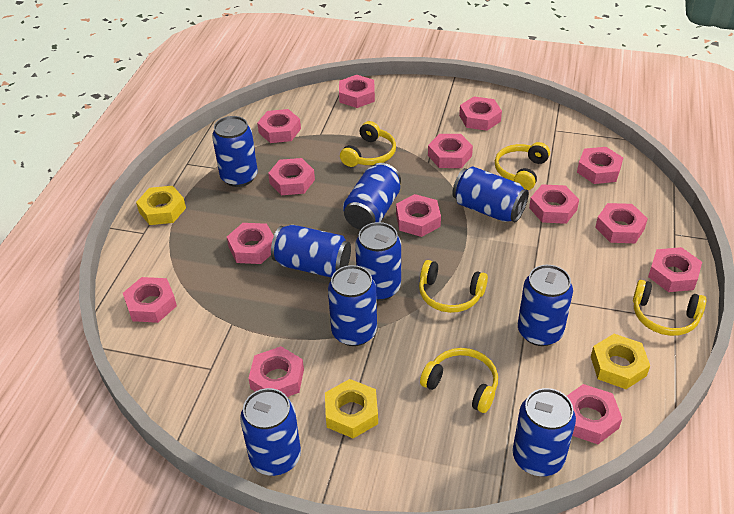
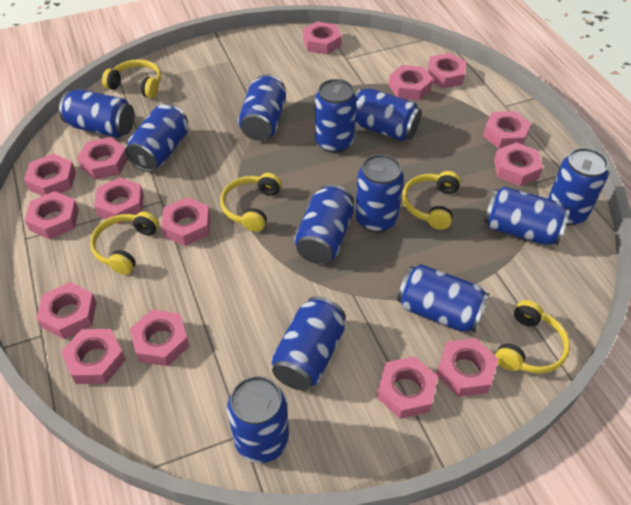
blue can: 9 -> 12
pink nut: 14 -> 15
yellow nut: 3 -> 0

